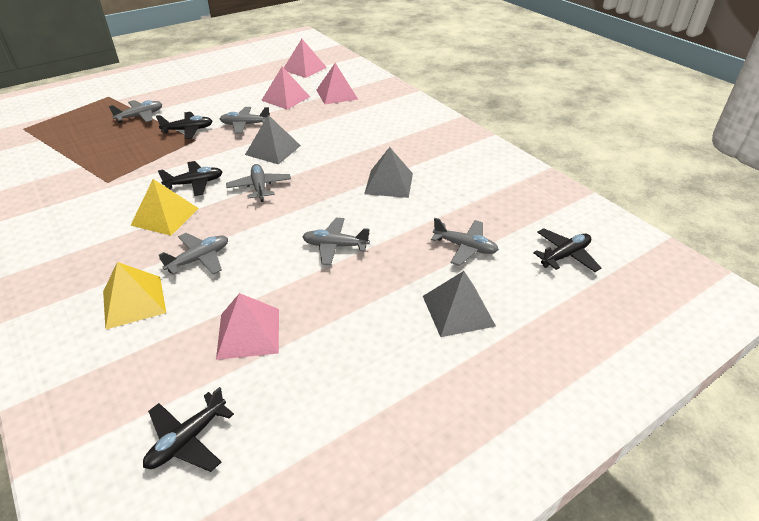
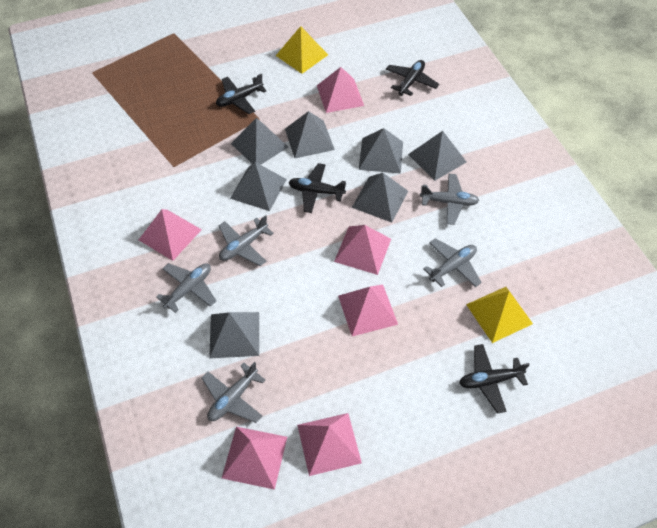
grey plane: 6 -> 5
grey pyramid: 3 -> 7
pink pyramid: 4 -> 6

